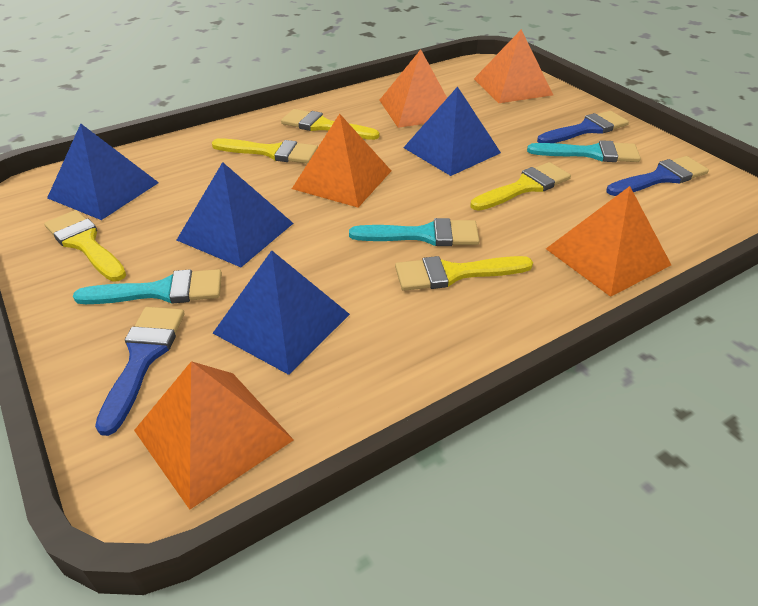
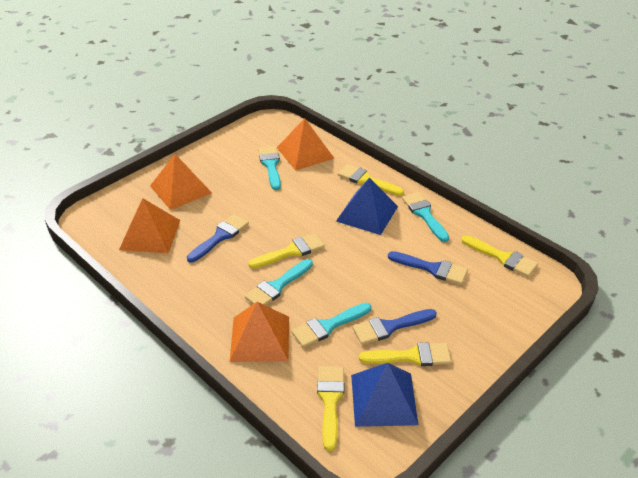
blue pyramid: 4 -> 2
orange pyramid: 5 -> 4
turquoise brush: 3 -> 4

